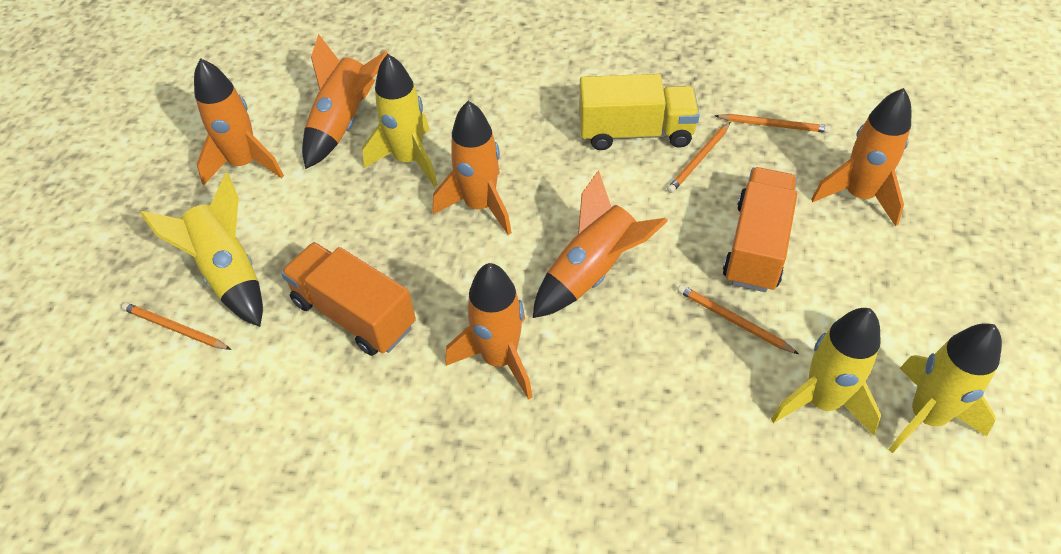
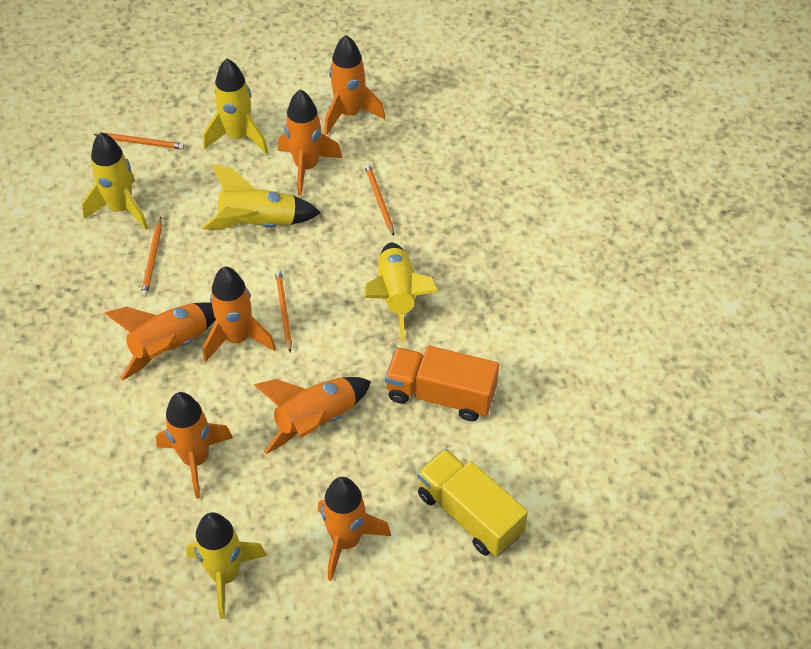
orange rocket: 6 -> 7
orange truck: 2 -> 1
yellow rocket: 4 -> 5

